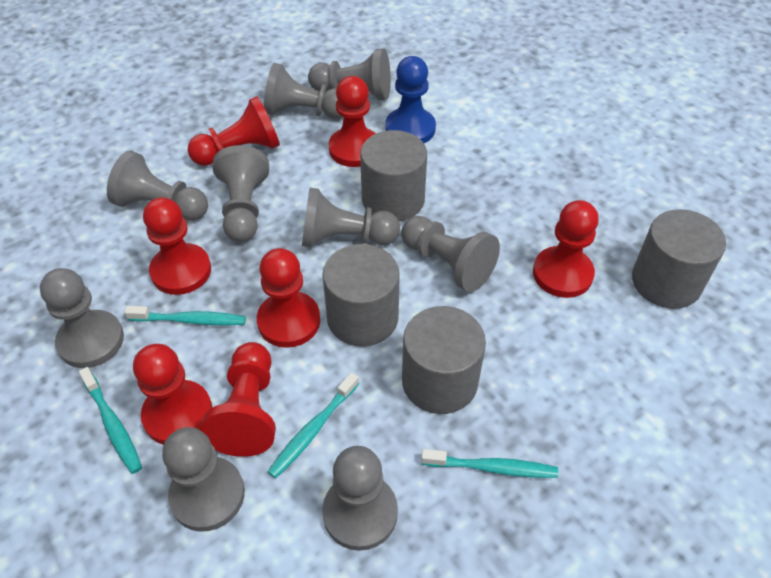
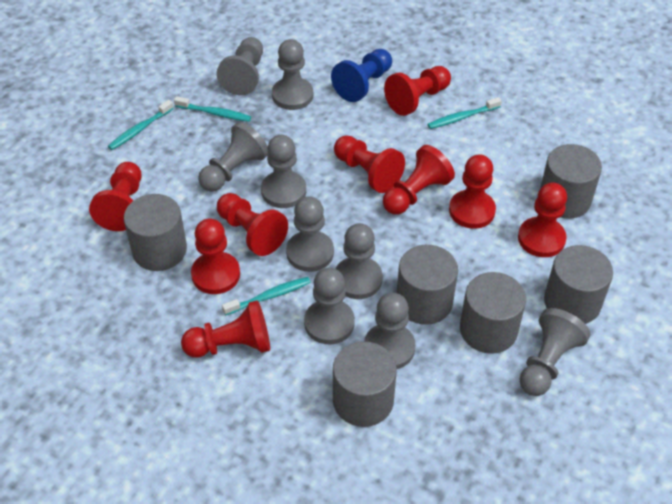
grey cylinder: 4 -> 6
red pawn: 7 -> 9

